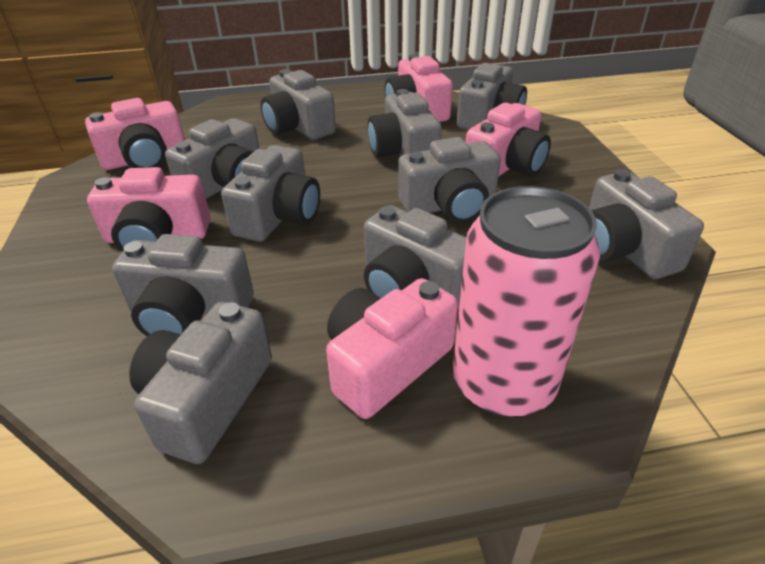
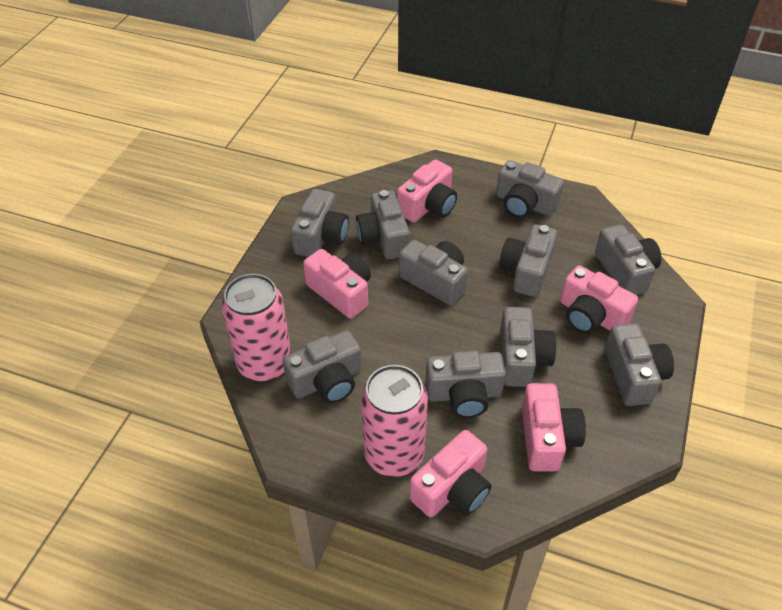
pink can: 1 -> 2

